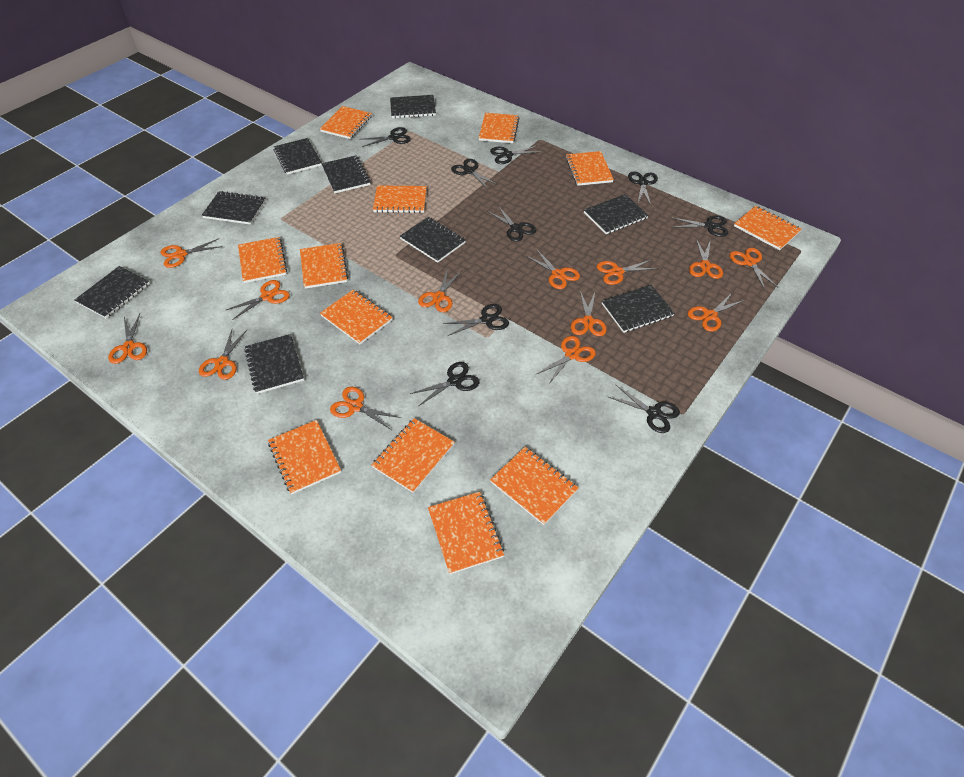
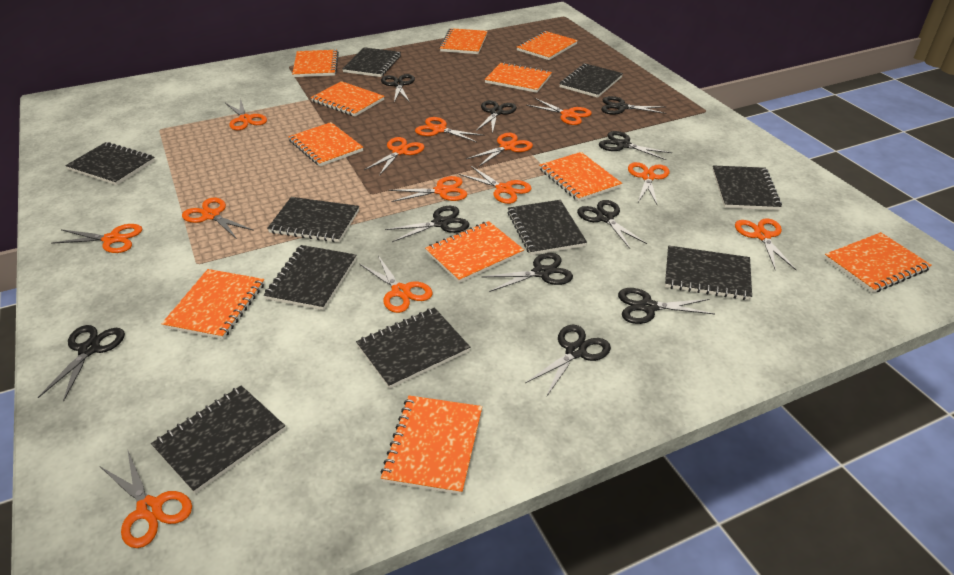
black notebook: 9 -> 10
black scissors: 9 -> 10
orange notebook: 12 -> 11

